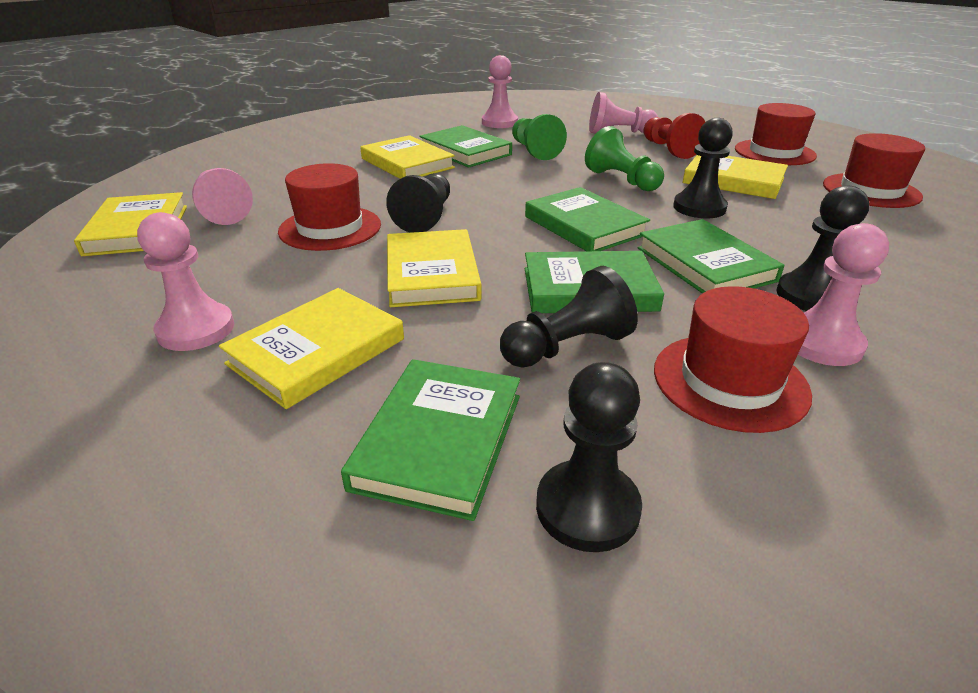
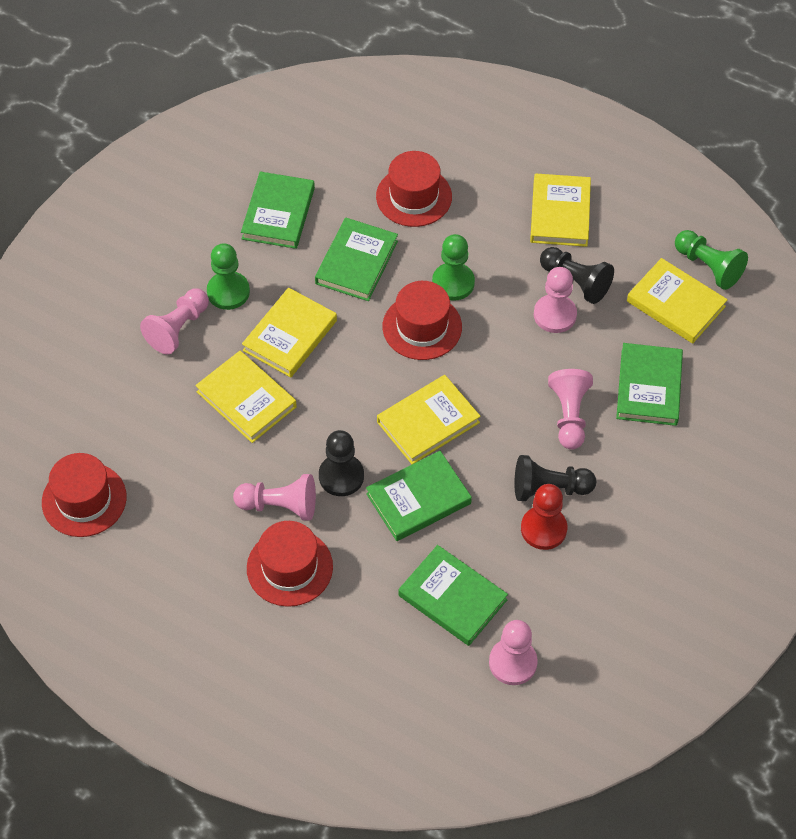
black pawn: 5 -> 3
green pawn: 2 -> 3

